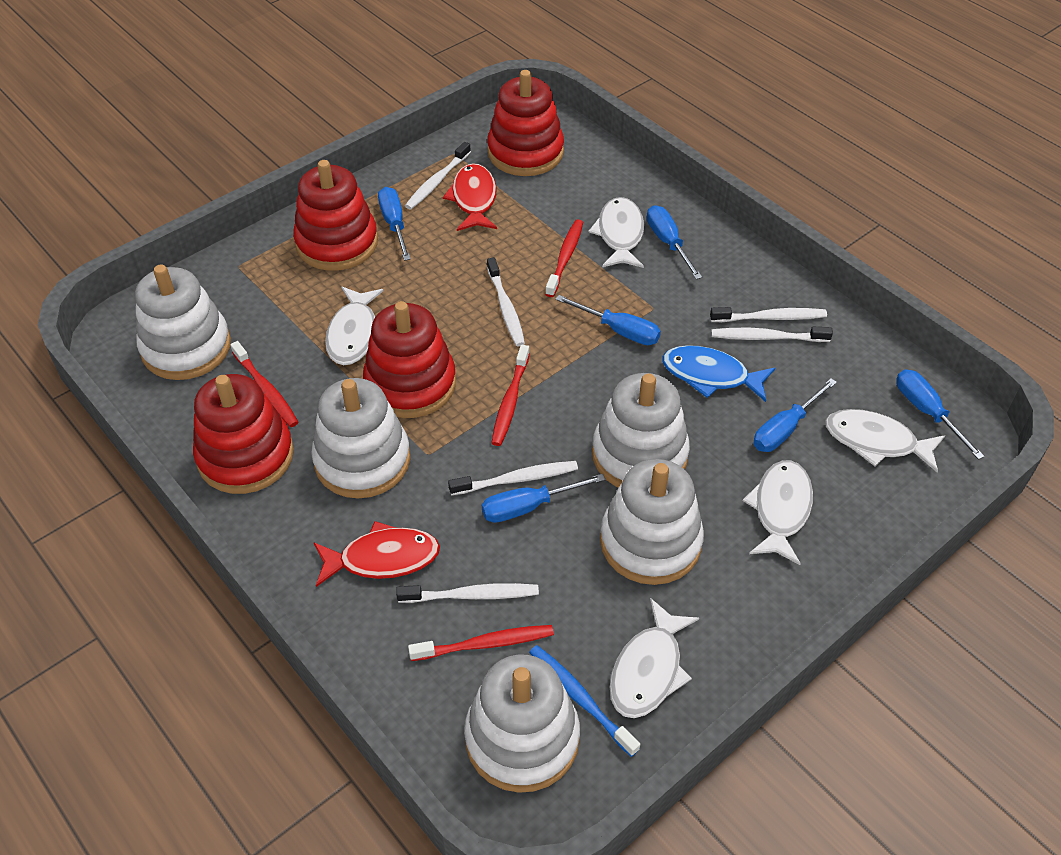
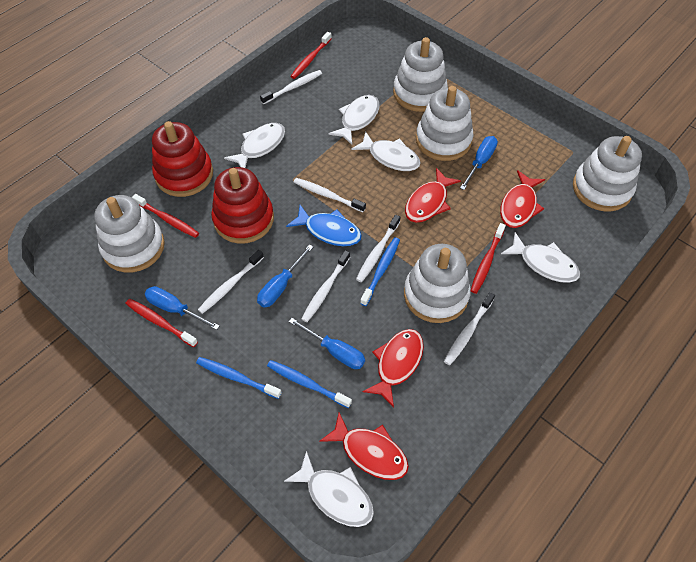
blue screwdriver: 6 -> 4
blue toothbrush: 1 -> 3
red fish: 2 -> 4
red stacking toy: 4 -> 2

